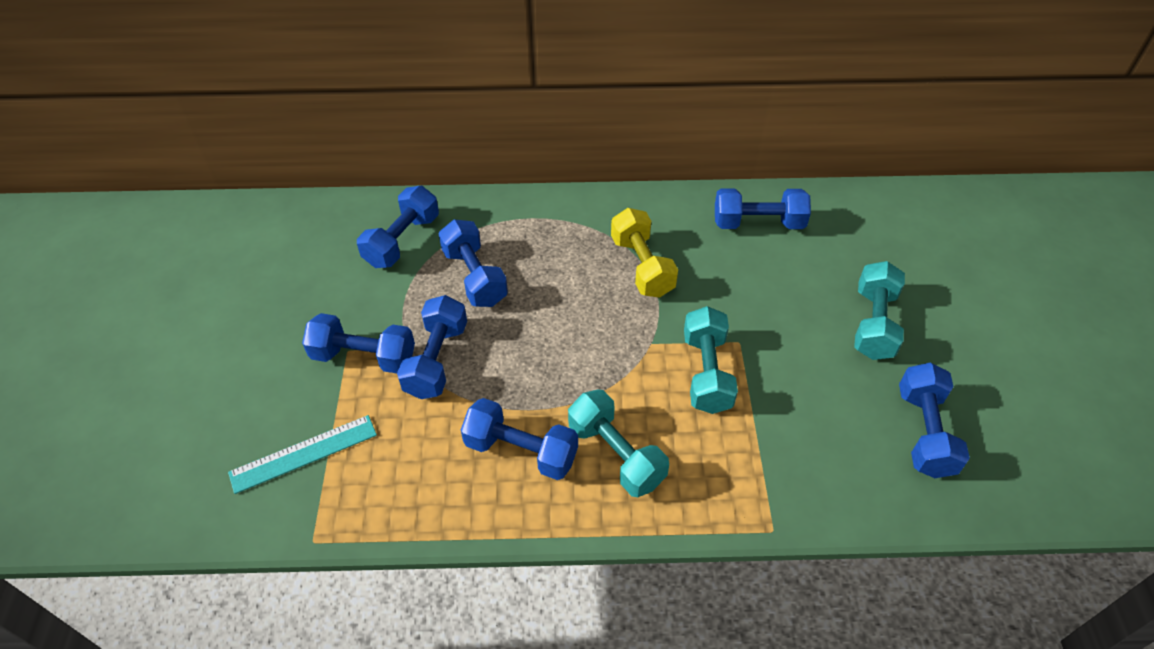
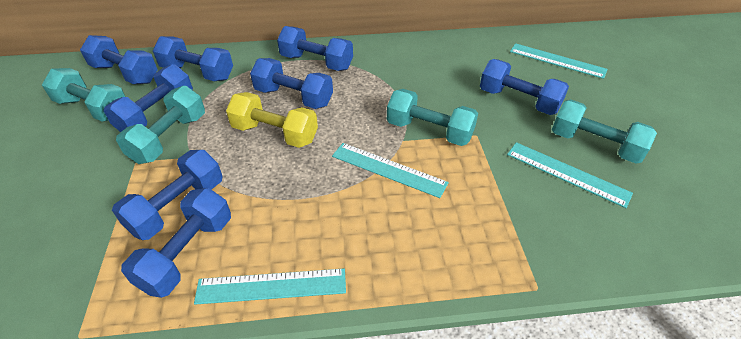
blue dumbbell: 7 -> 8
turquoise dumbbell: 3 -> 4
turquoise ruler: 1 -> 4

